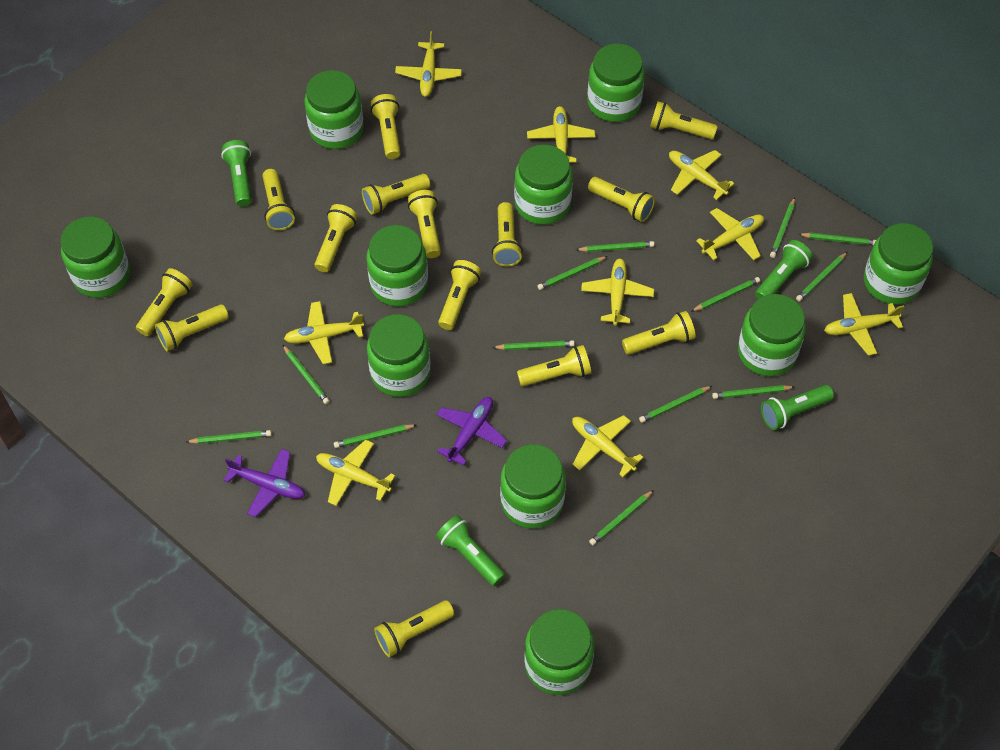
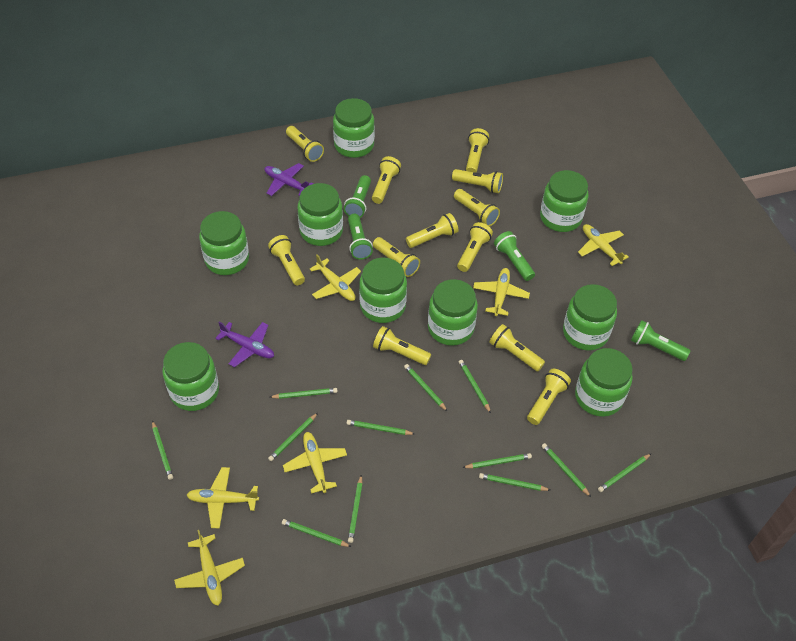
green jar: 10 -> 9
green pencil: 13 -> 12
yellow flashlight: 14 -> 12
yellow plane: 9 -> 6

